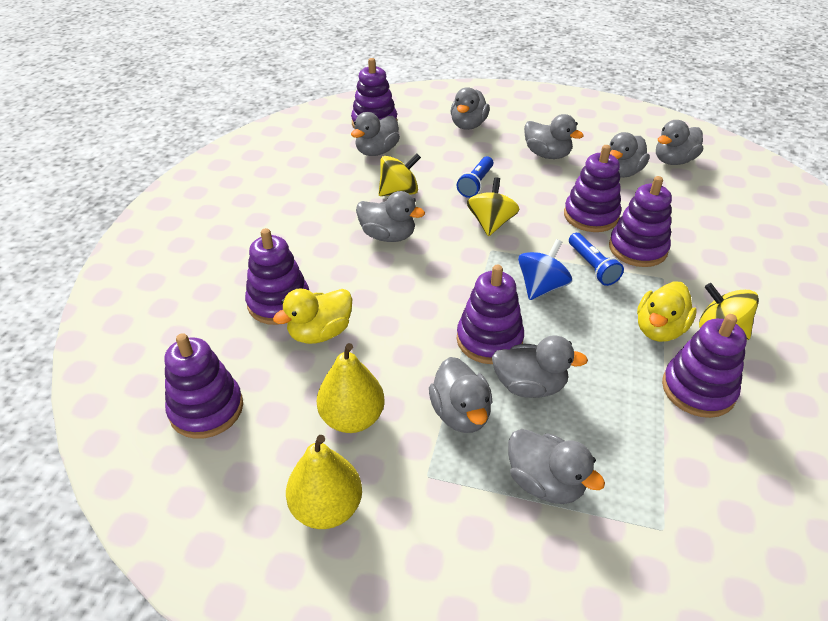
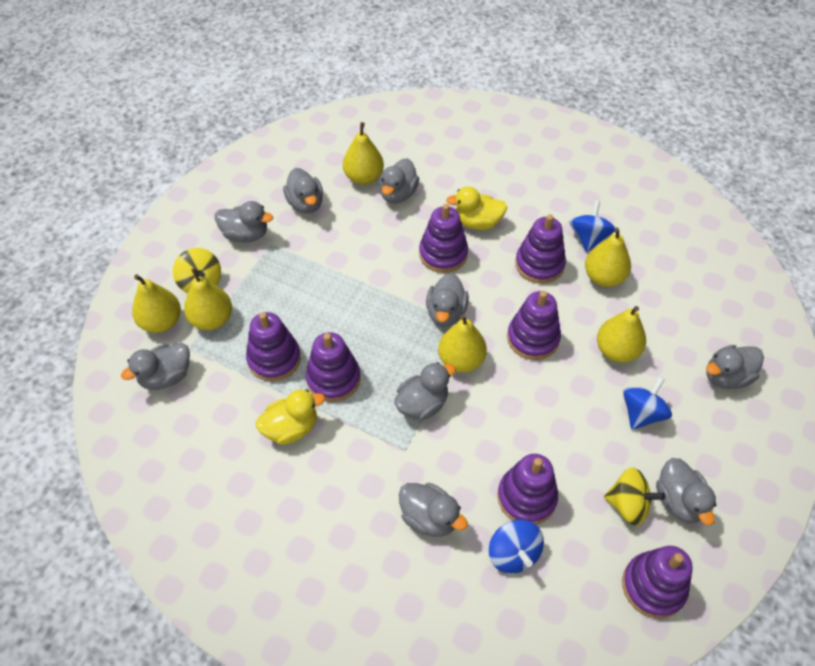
blue flashlight: 2 -> 0
blue spinning top: 1 -> 3
yellow pear: 2 -> 6
yellow spinning top: 3 -> 2

